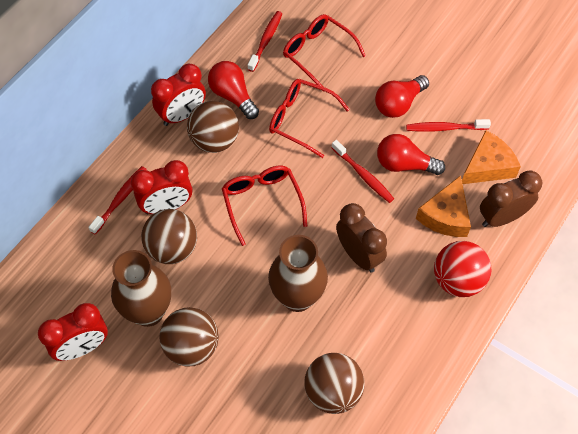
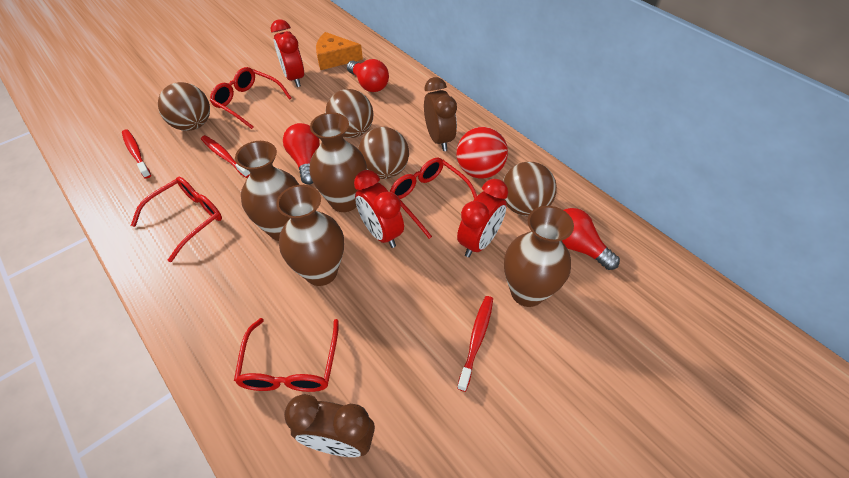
brown vase: 2 -> 4
orange cheese: 2 -> 1
red glasses: 3 -> 4
red toothbrush: 4 -> 3

